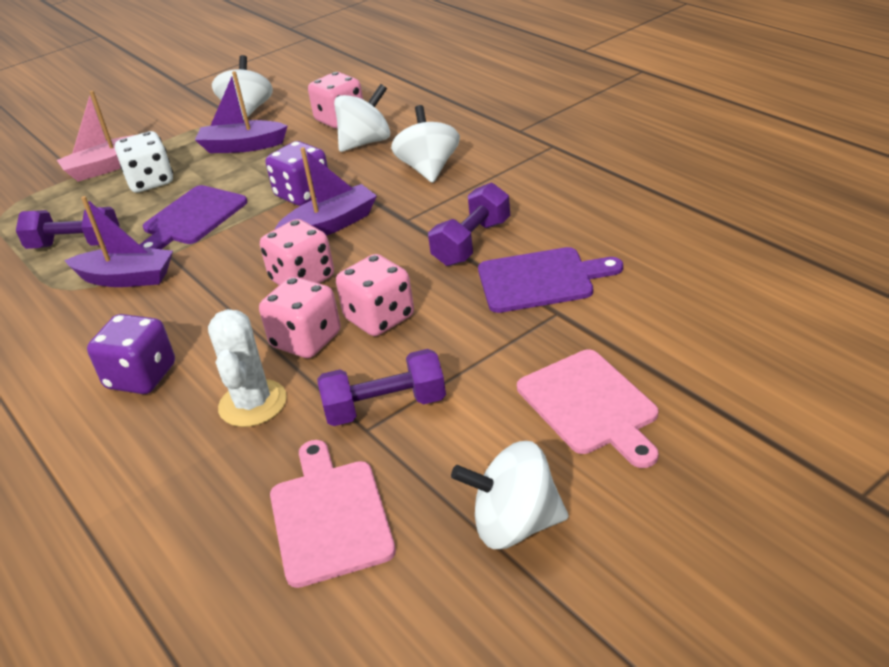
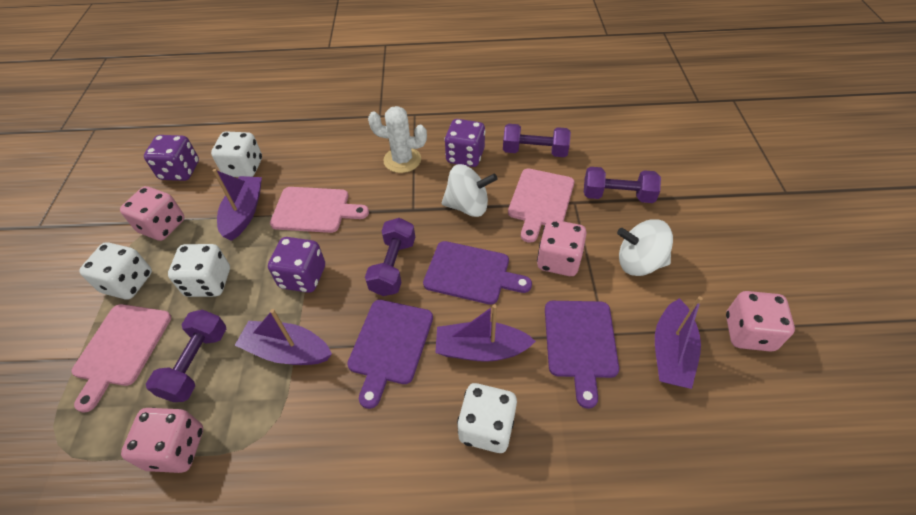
pink boat: 1 -> 0
pink cutting board: 2 -> 3
purple boat: 3 -> 4
purple cutting board: 2 -> 3
purple dice: 2 -> 3
purple dumbbell: 3 -> 4
white dice: 1 -> 4
white spinning top: 4 -> 2

